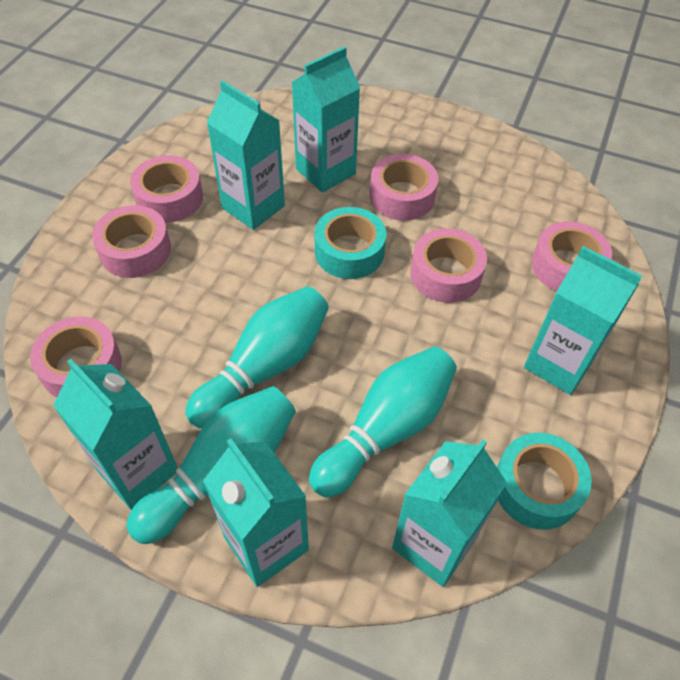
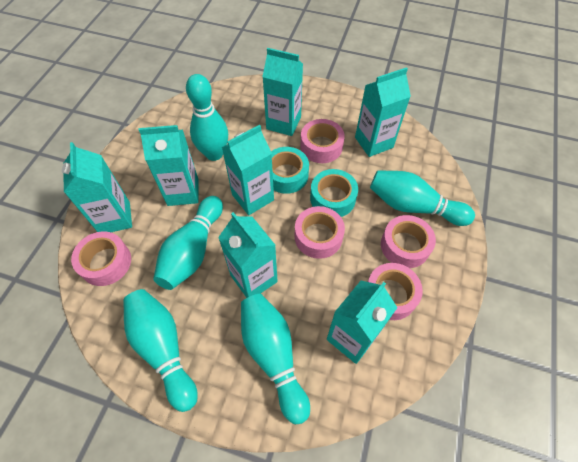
pink tape: 6 -> 5
turquoise bowling pin: 3 -> 5
turquoise carton: 6 -> 7

